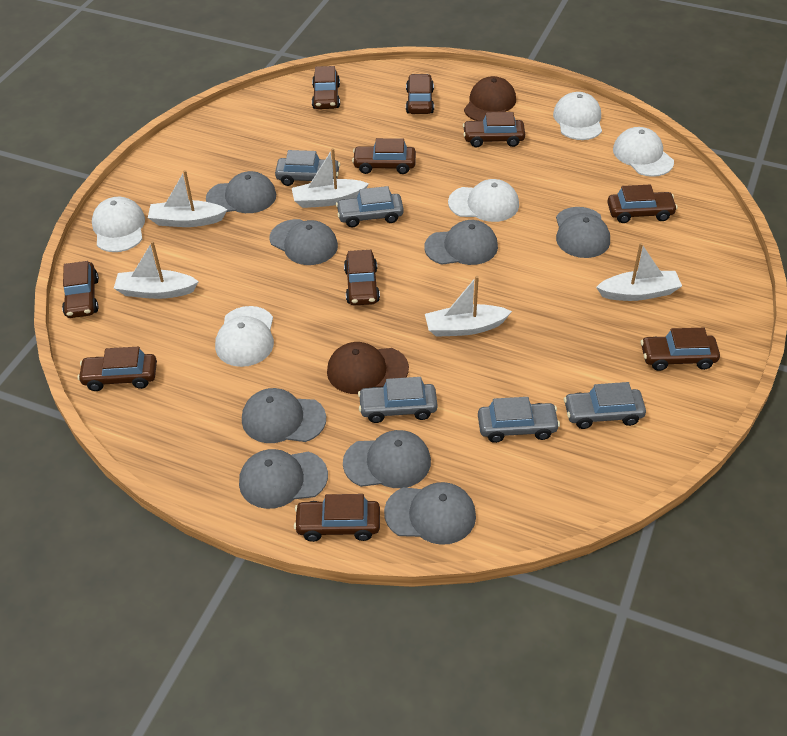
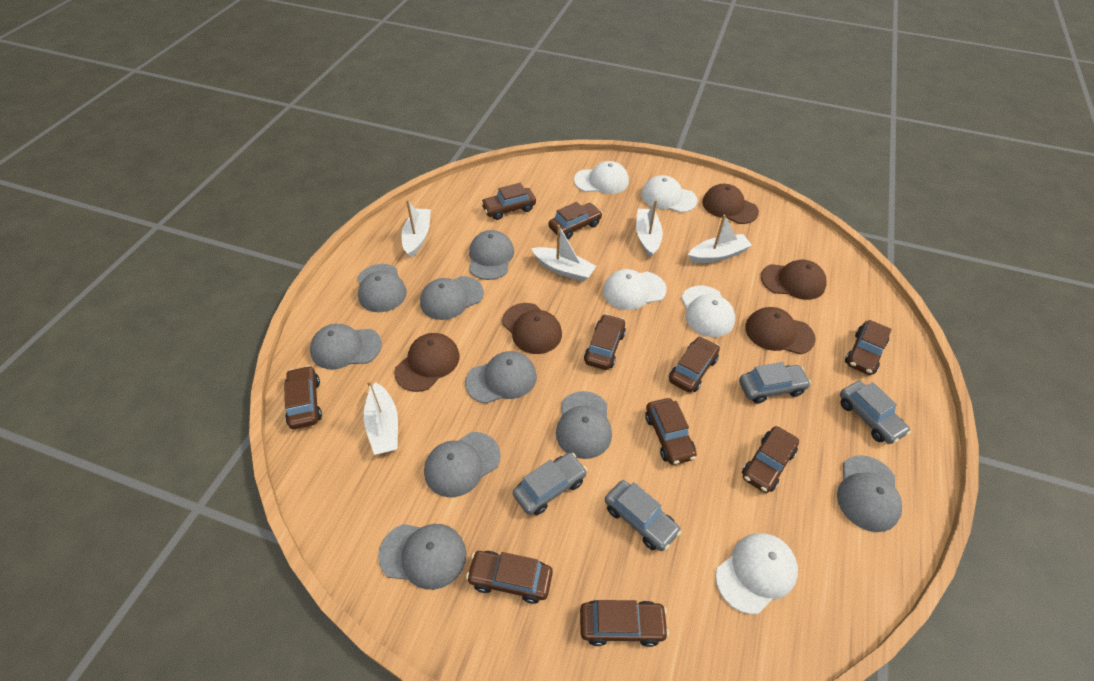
brown cap: 2 -> 5
grey cap: 8 -> 9
grey car: 5 -> 4

